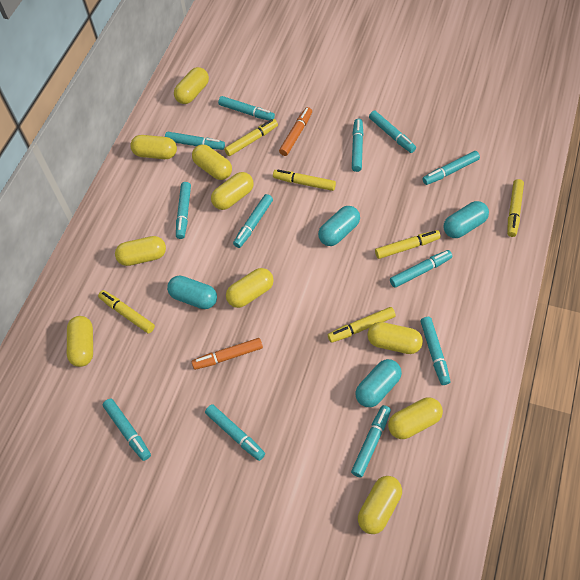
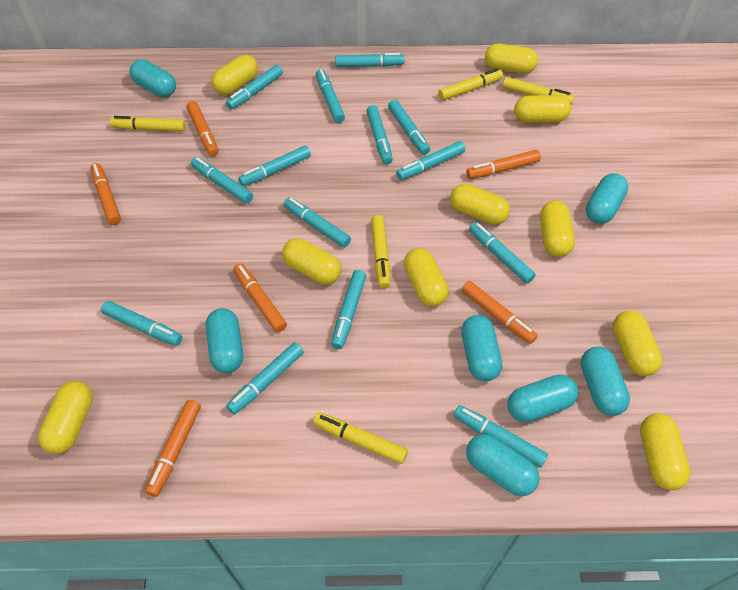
orange marker: 2 -> 6
turquoise capsule: 4 -> 7
turquoise marker: 12 -> 14
yellow marker: 6 -> 5

